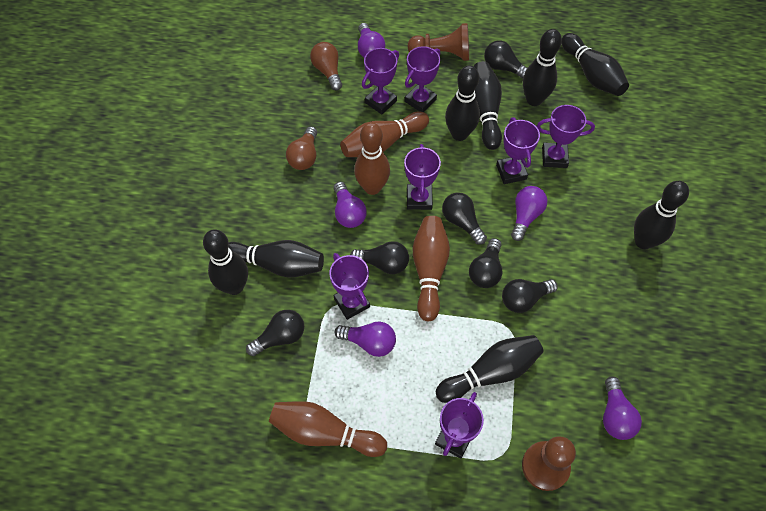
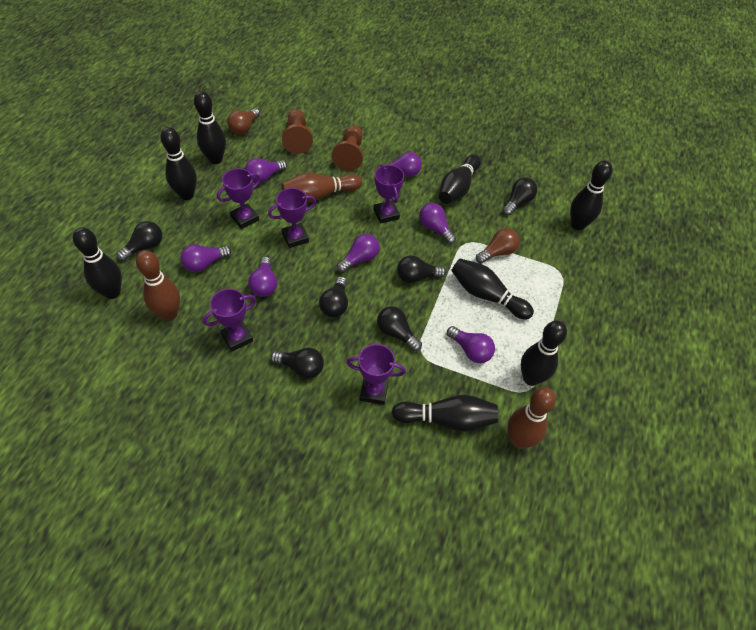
brown bowling pin: 4 -> 3
purple light bulb: 5 -> 7
purple trophy: 7 -> 5

